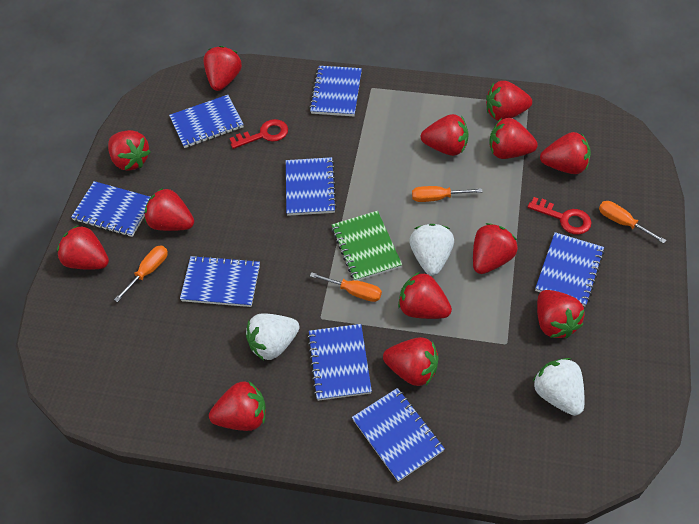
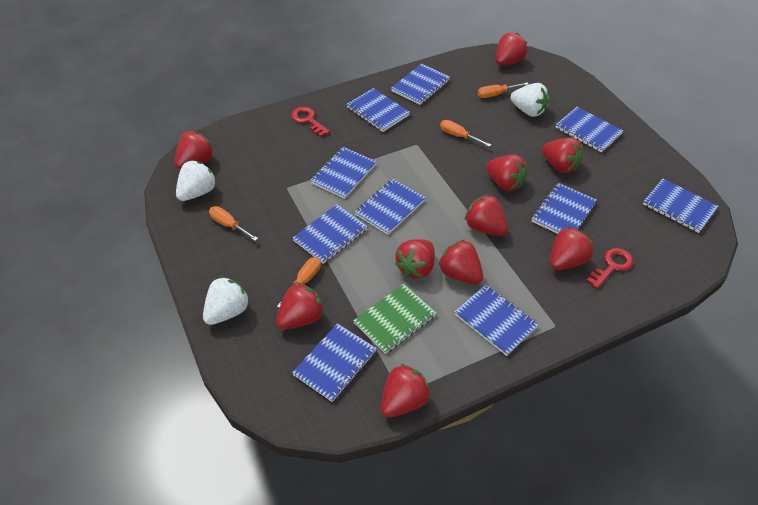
blue notebook: 8 -> 10
red strawberry: 13 -> 10

